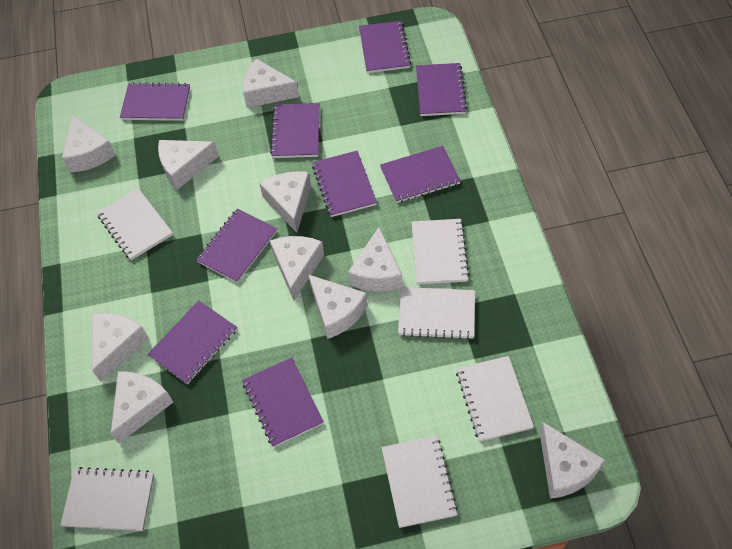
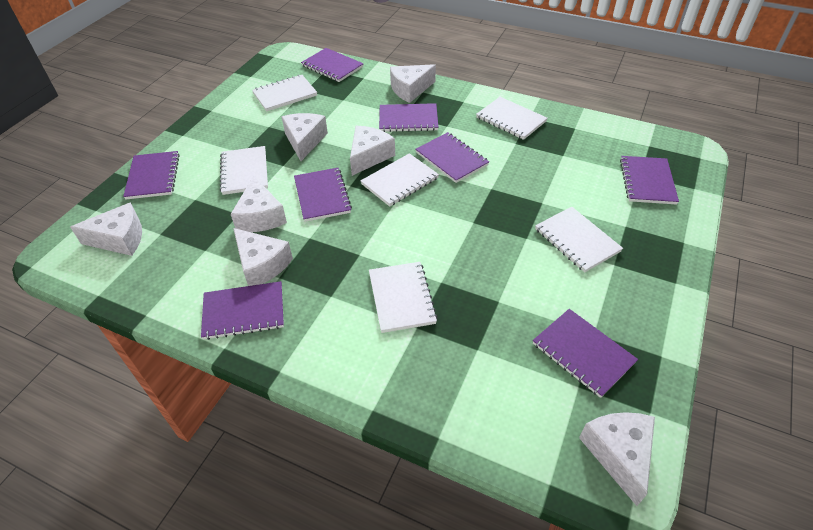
purple notebook: 9 -> 8
white cheese: 10 -> 7

